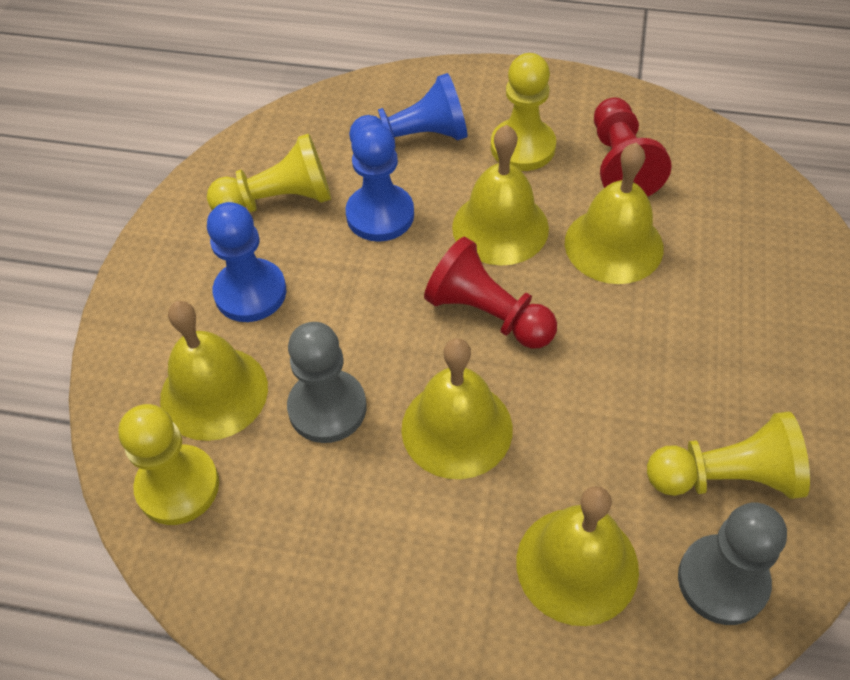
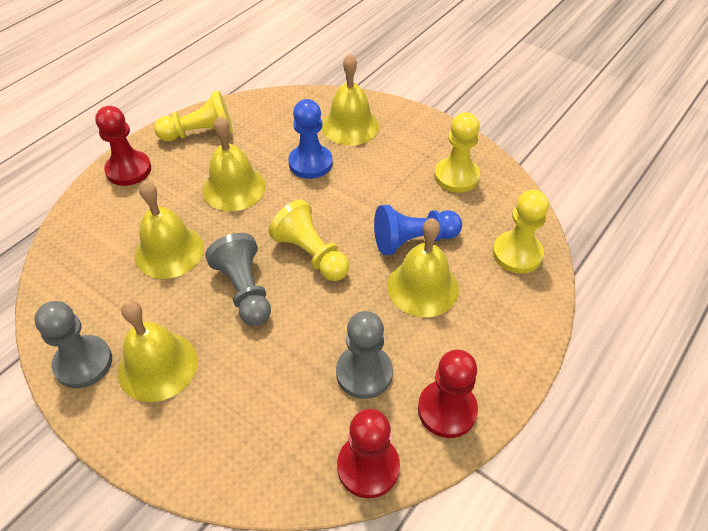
blue pawn: 3 -> 2
grey pawn: 2 -> 3
red pawn: 2 -> 3

